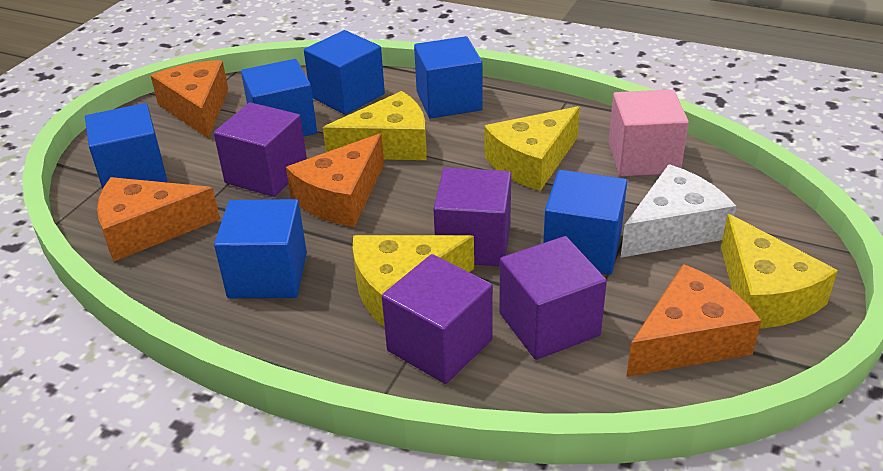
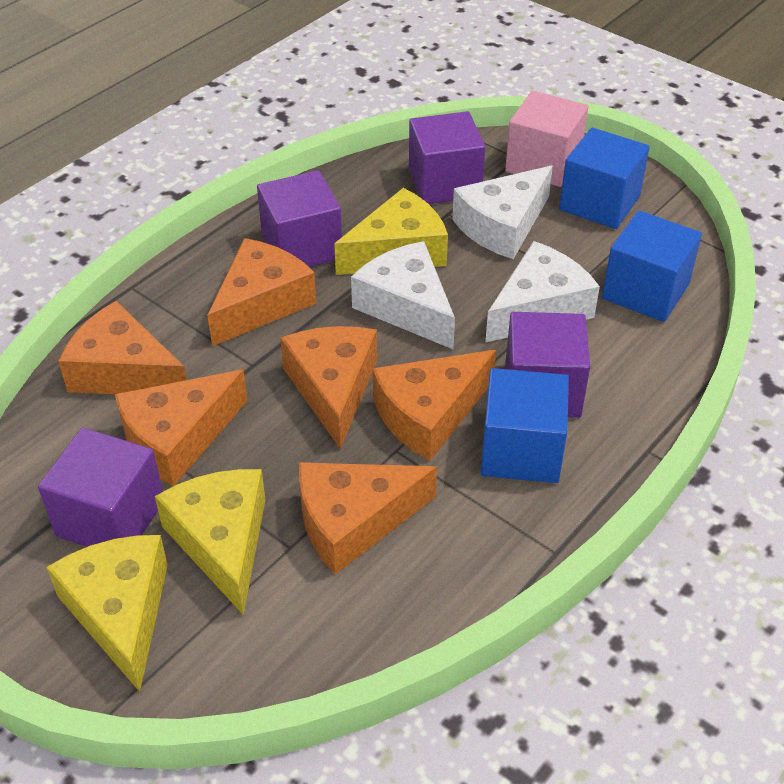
blue cube: 6 -> 3
orange cheese: 4 -> 6
white cheese: 1 -> 3
yellow cheese: 4 -> 3

